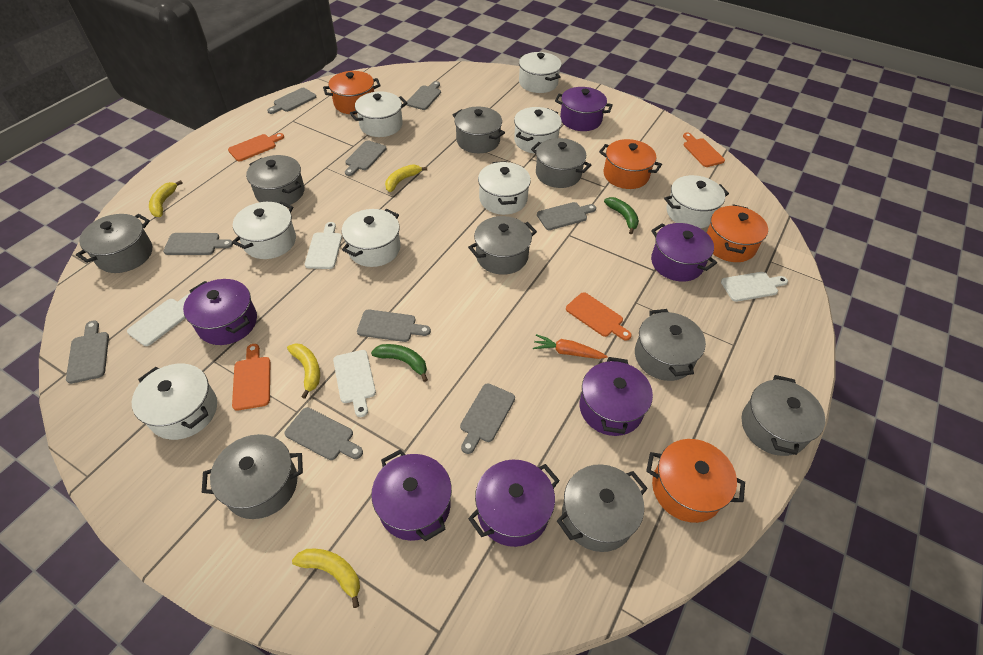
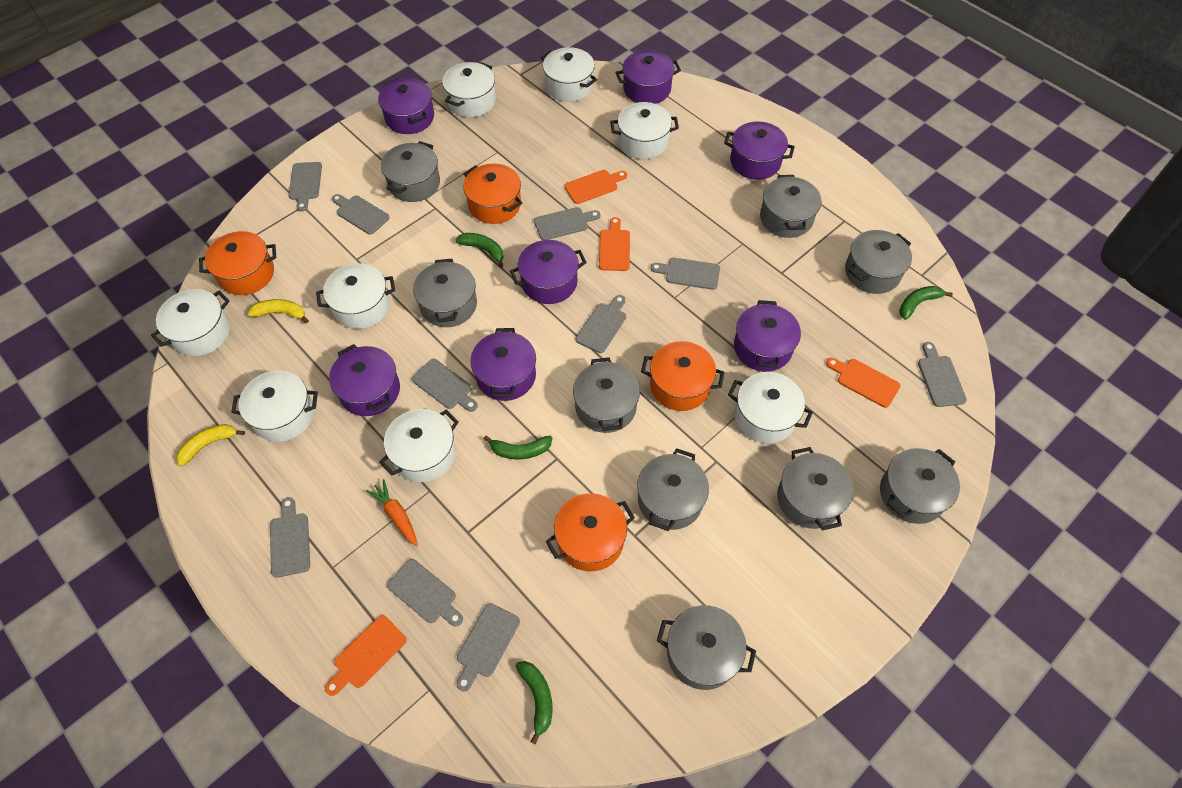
green banana: 2 -> 4
grey cutting board: 9 -> 10
purple pot: 6 -> 7
white cutting board: 4 -> 0
yellow banana: 4 -> 2

